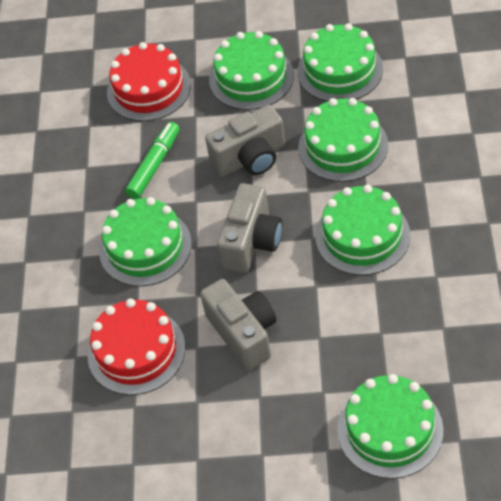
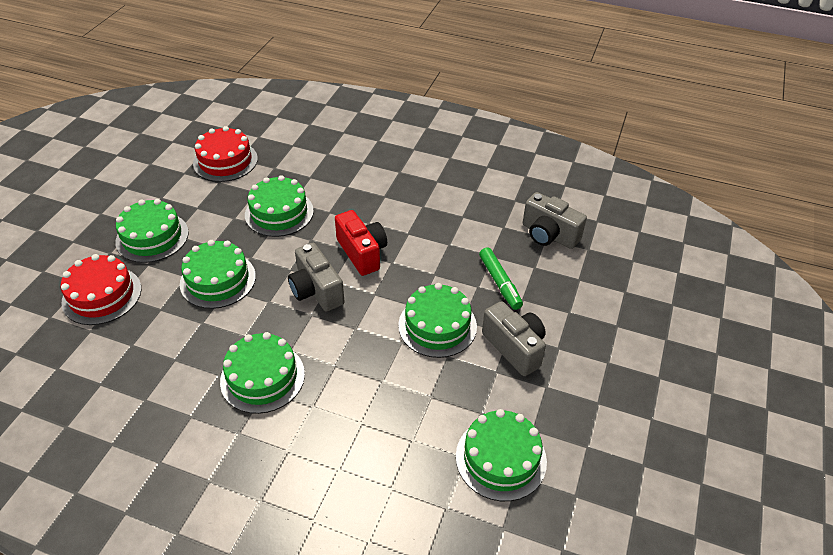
red camera: 0 -> 1

